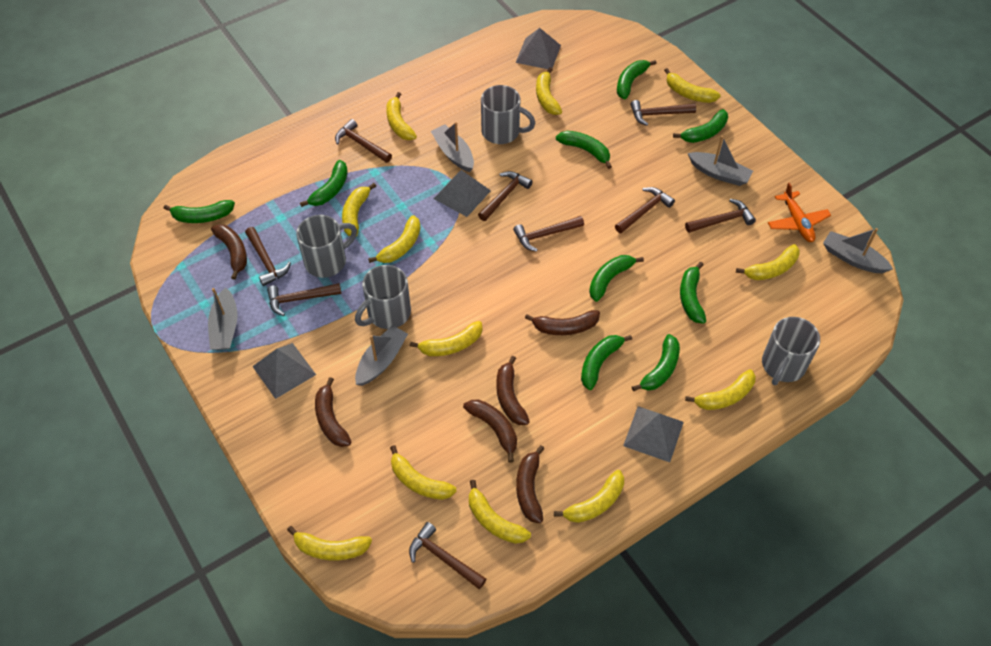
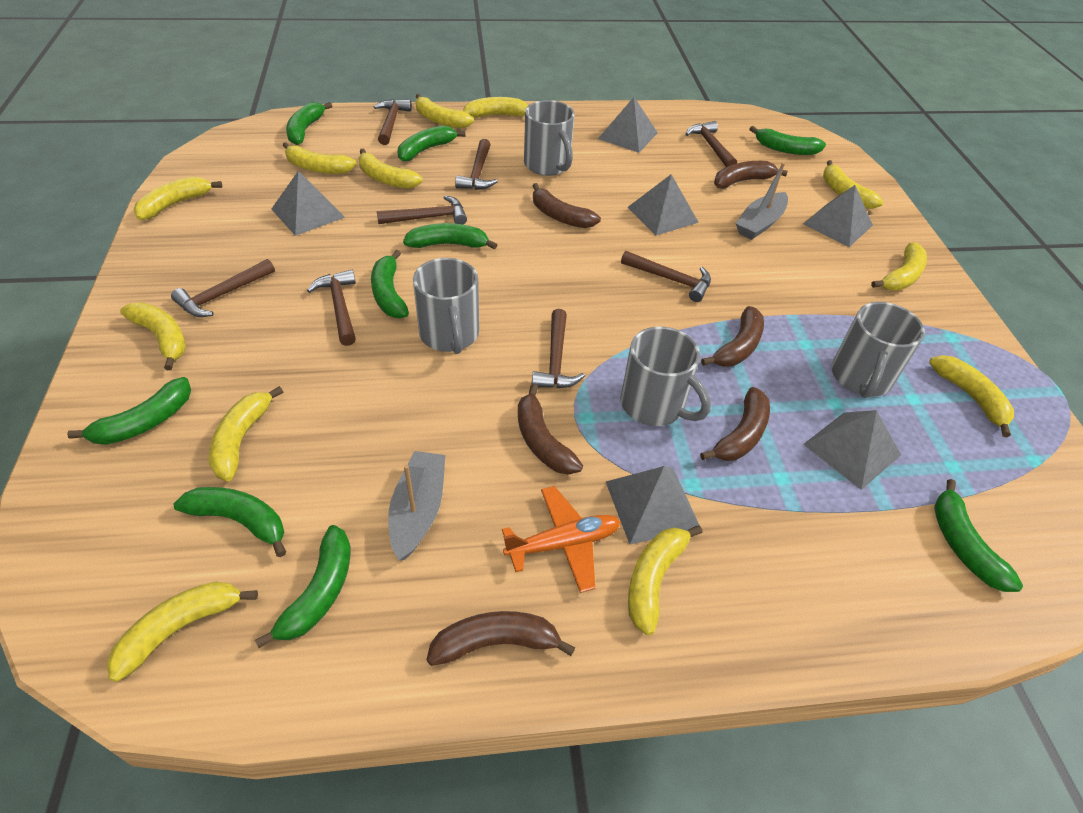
brown hammer: 9 -> 8
grey boat: 5 -> 2
grey pyramid: 4 -> 6

